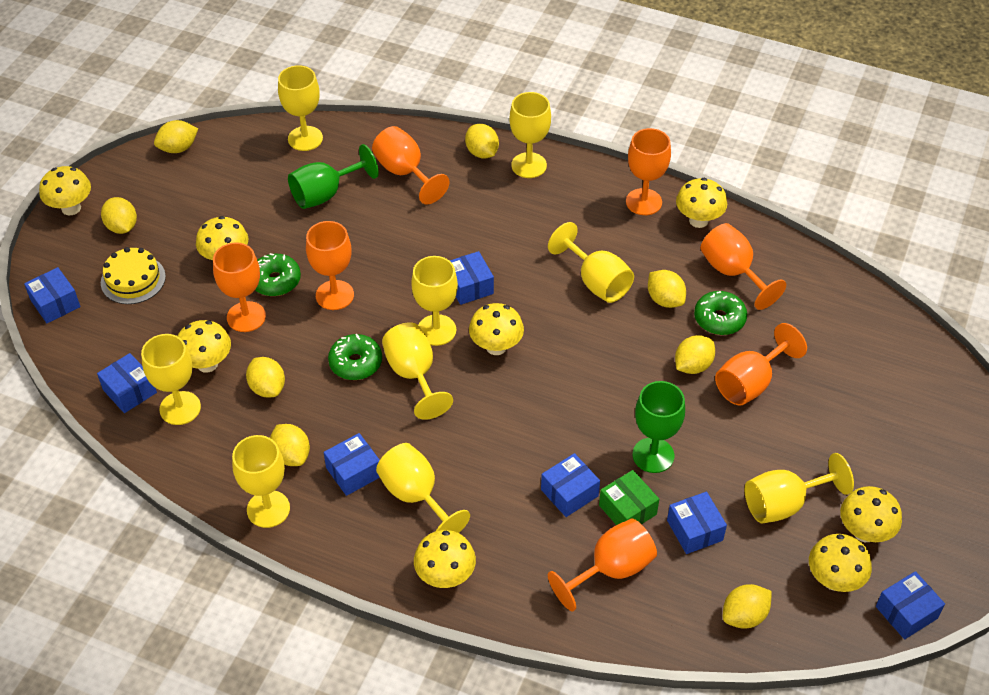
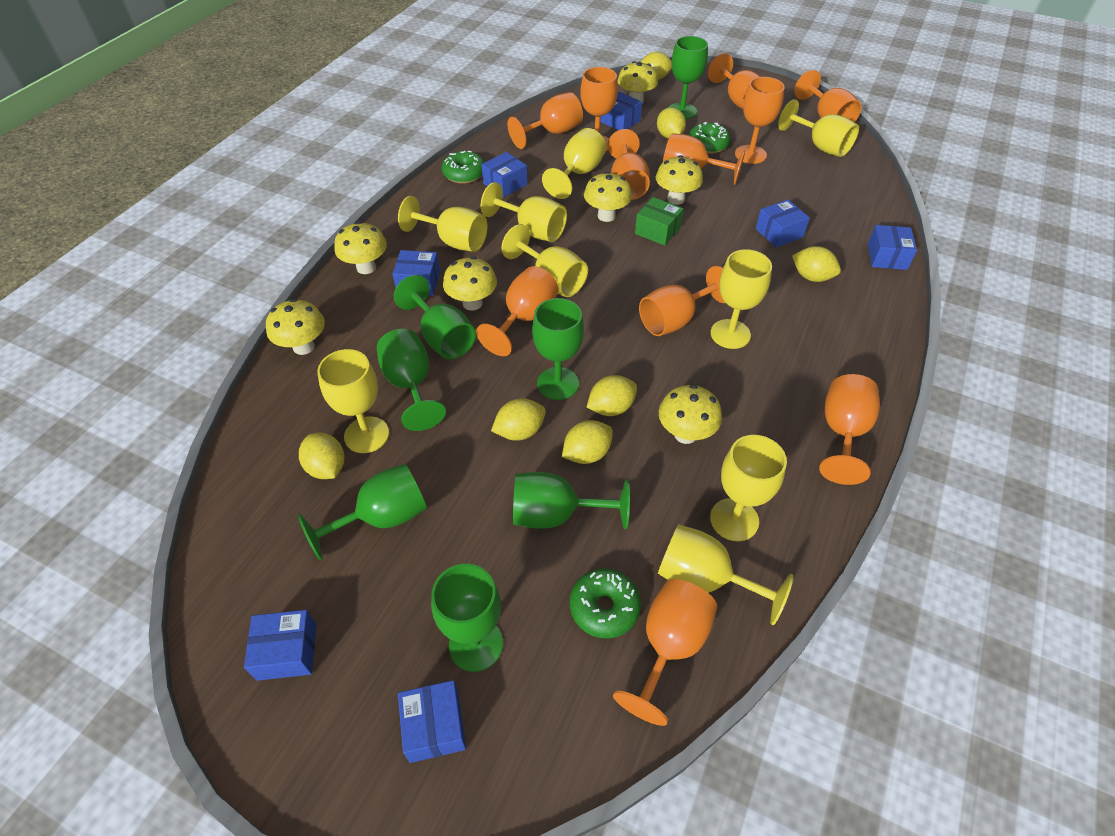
green goblet: 2 -> 7
orange goblet: 7 -> 11
yellow cake: 1 -> 0
yellow lemon: 8 -> 7
yellow mushroom: 8 -> 7

